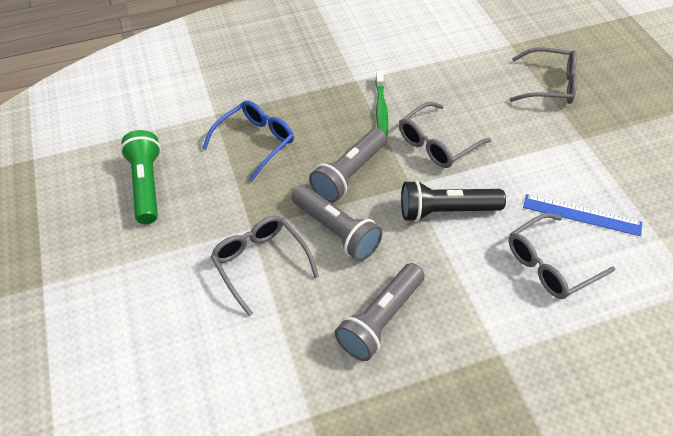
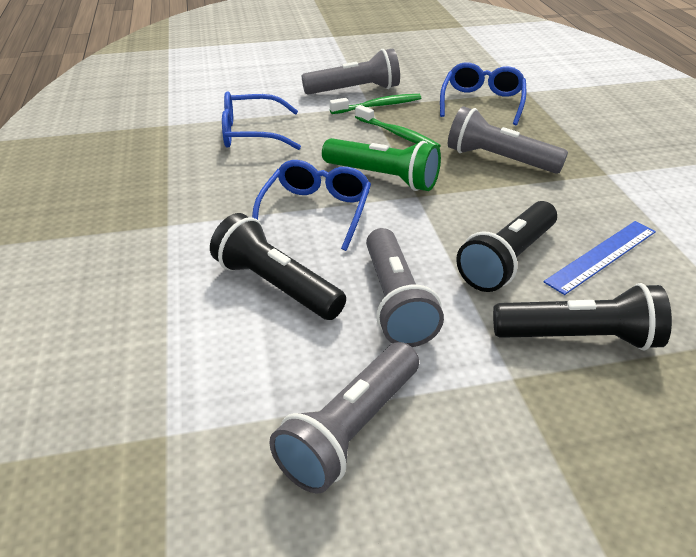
black flashlight: 1 -> 3
blue glasses: 1 -> 3
green toothbrush: 1 -> 2
grey flashlight: 3 -> 4
grey glasses: 4 -> 0

